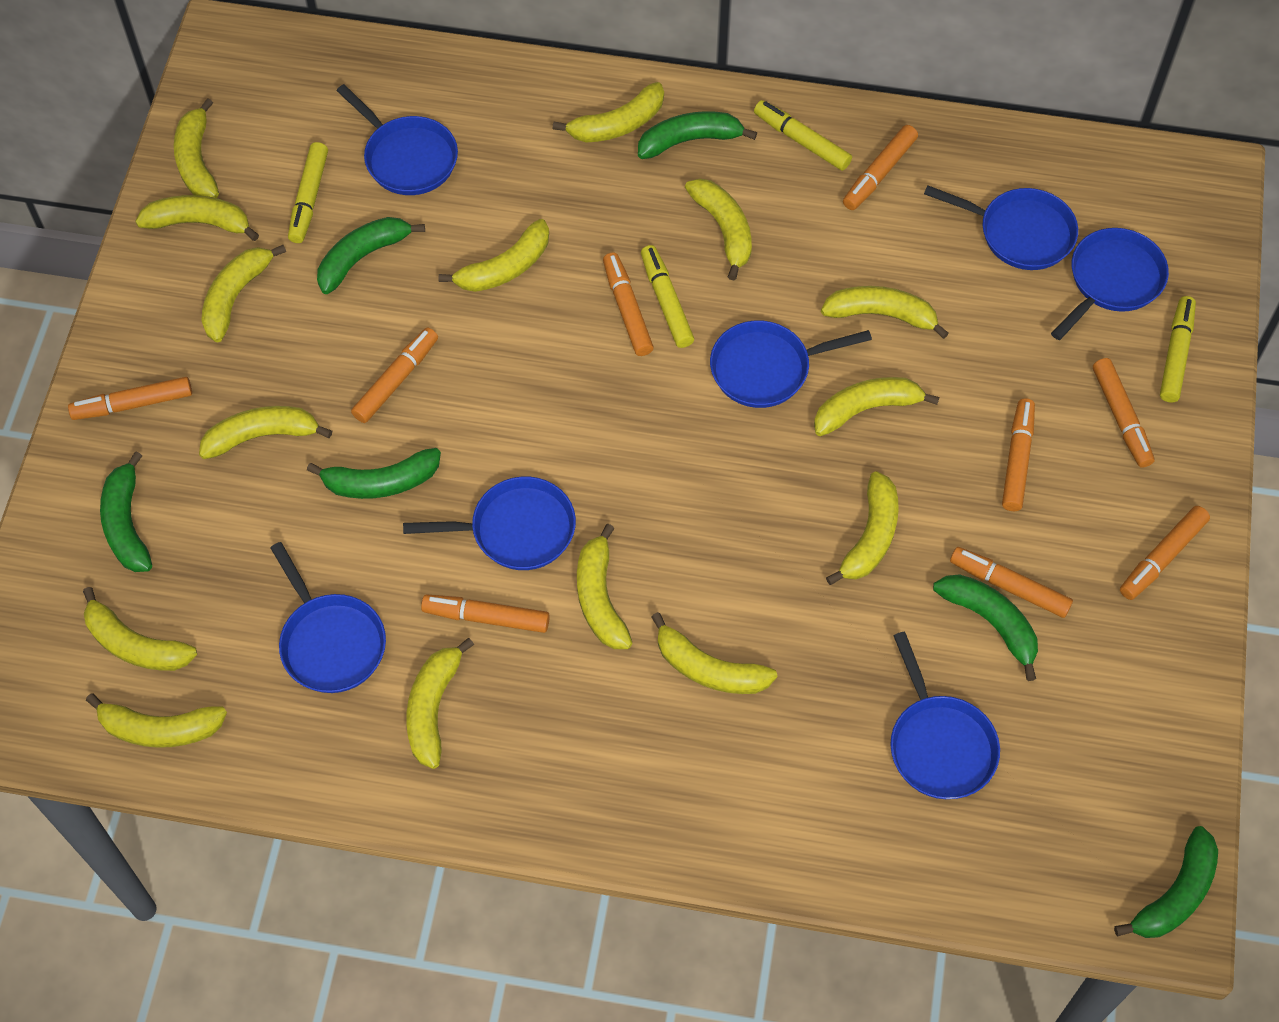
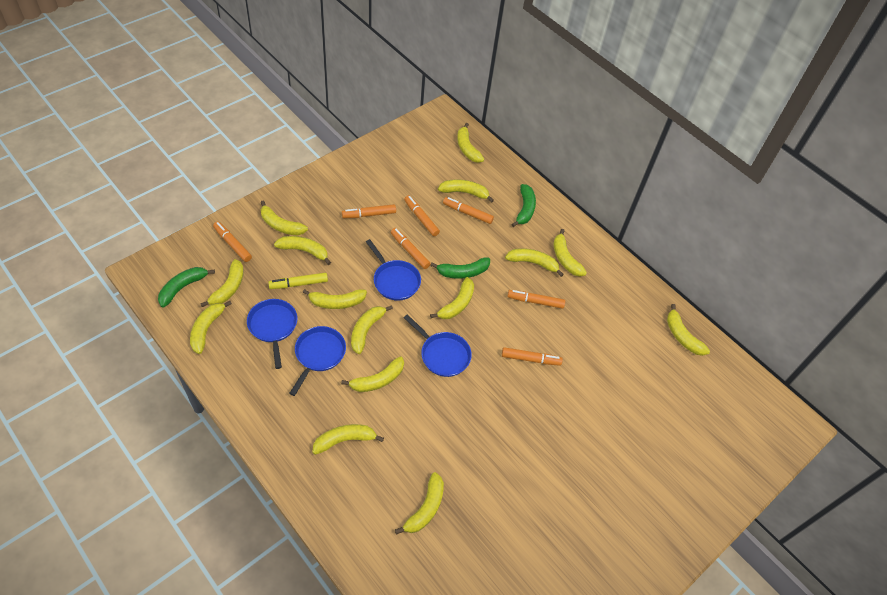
blue pan: 7 -> 4
green banana: 6 -> 3
orange marker: 9 -> 7
yellow marker: 4 -> 1

